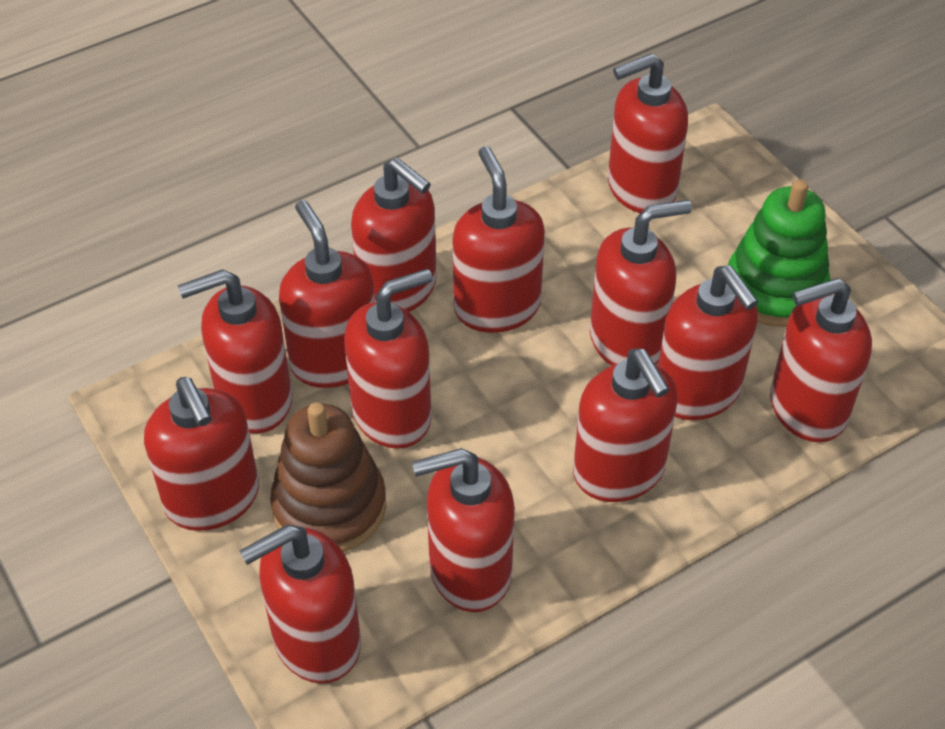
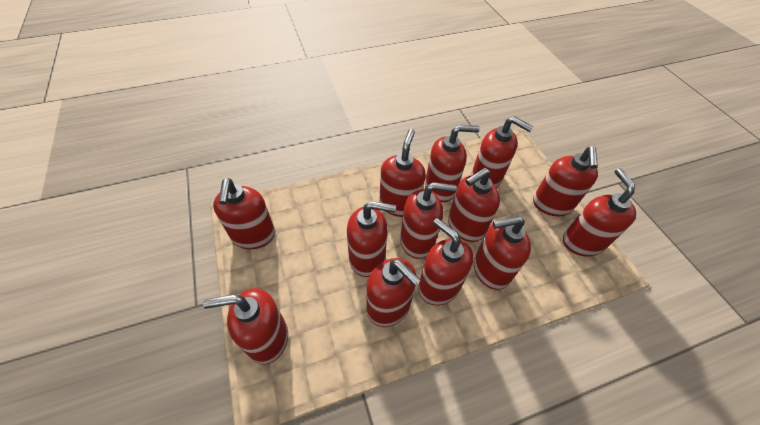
brown stacking toy: 1 -> 0
green stacking toy: 1 -> 0

